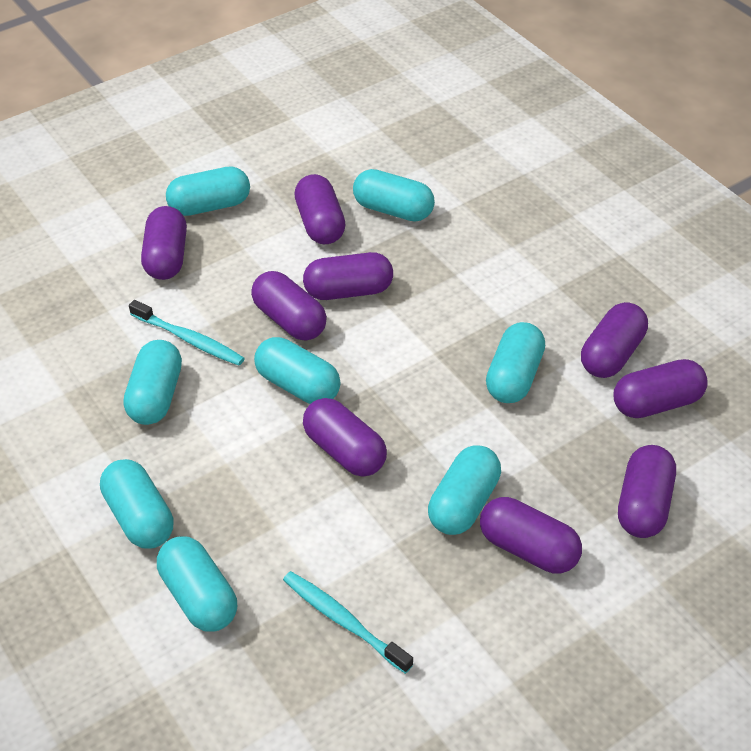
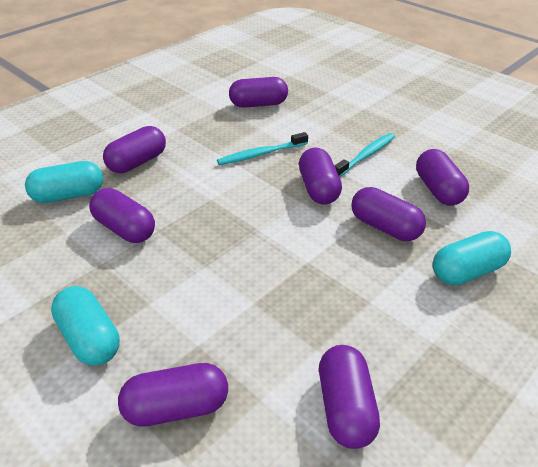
purple capsule: 9 -> 8
turquoise capsule: 8 -> 3

